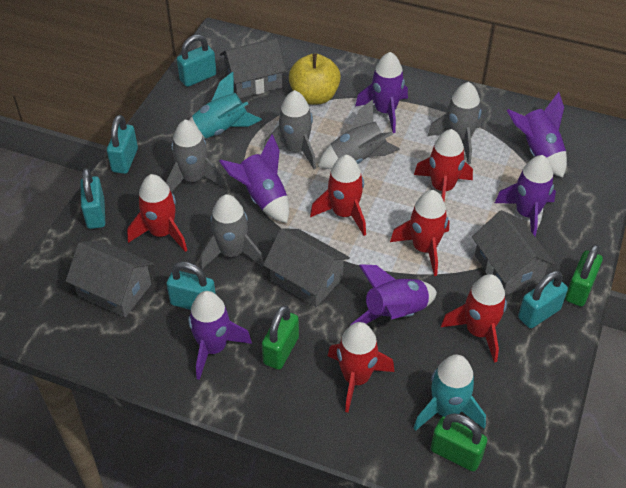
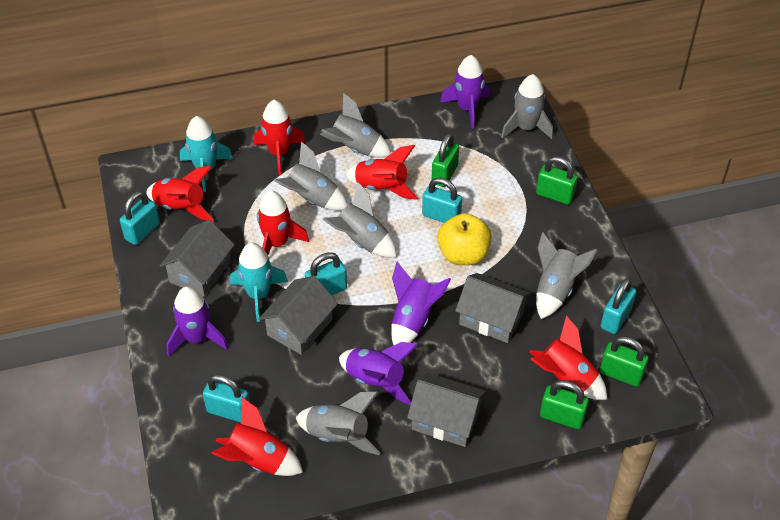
green padlock: 3 -> 4
grey rocket: 5 -> 6
purple rocket: 6 -> 4

